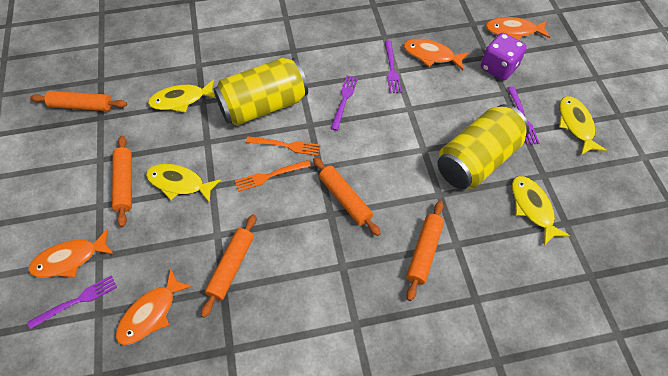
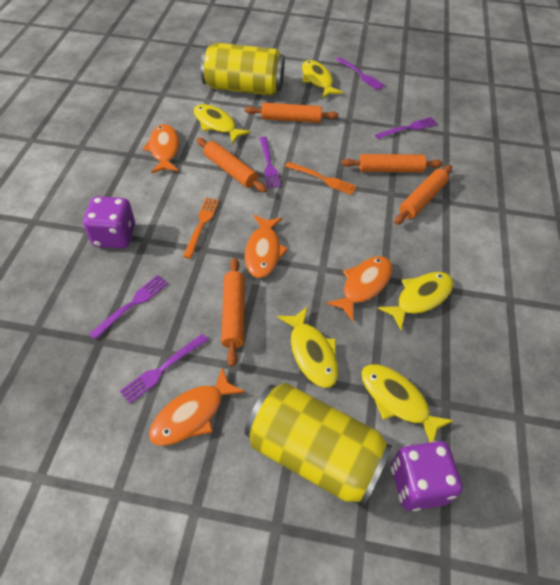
purple dice: 1 -> 2
purple fork: 4 -> 5
yellow fish: 4 -> 5

